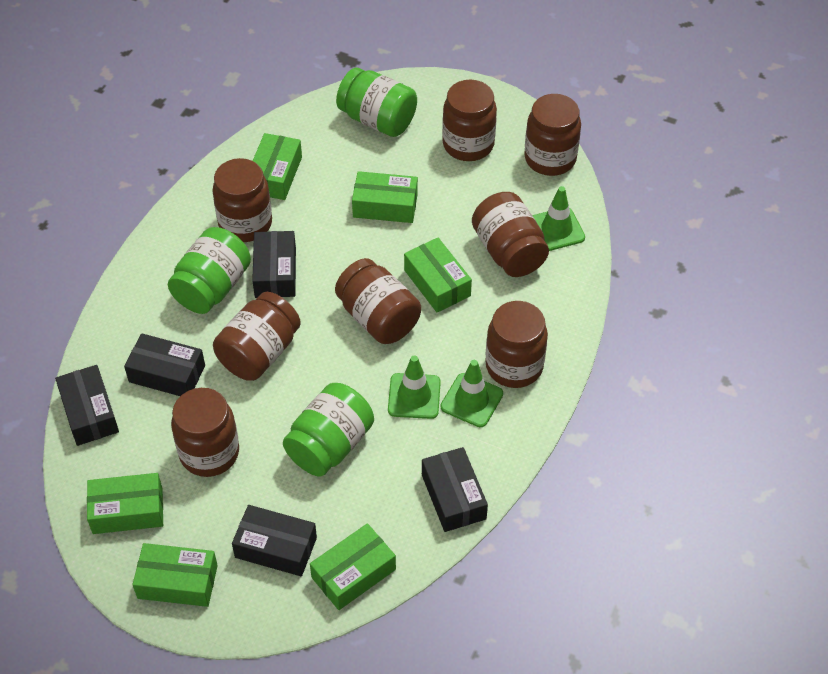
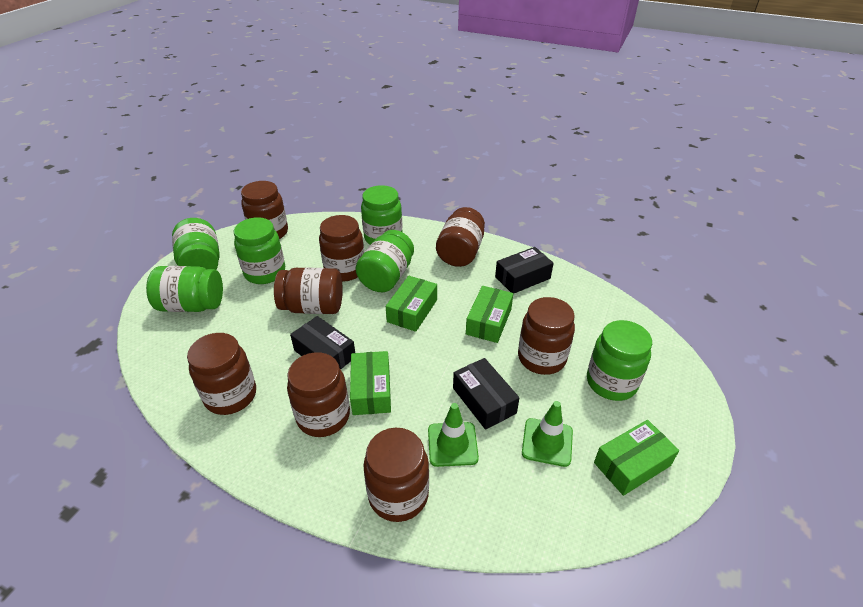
black box: 5 -> 3
green box: 6 -> 4
green jar: 3 -> 6
green traffic cone: 3 -> 2

